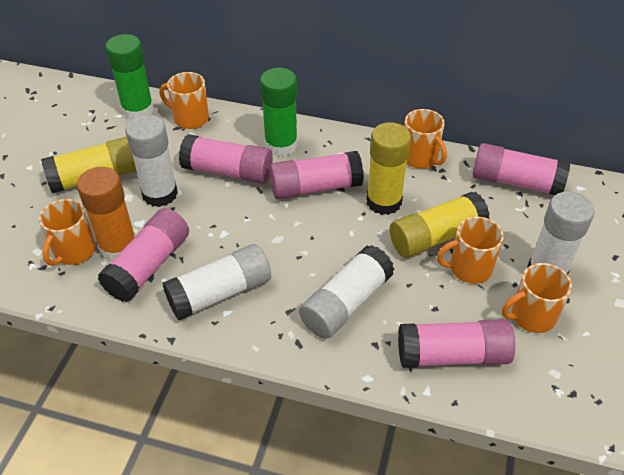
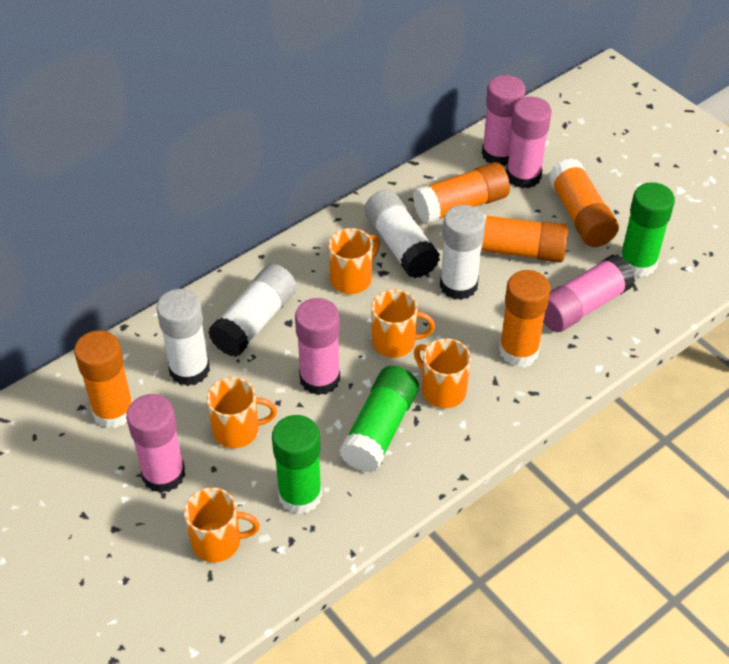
green glue stick: 2 -> 3
orange glue stick: 1 -> 5
yellow glue stick: 3 -> 0

